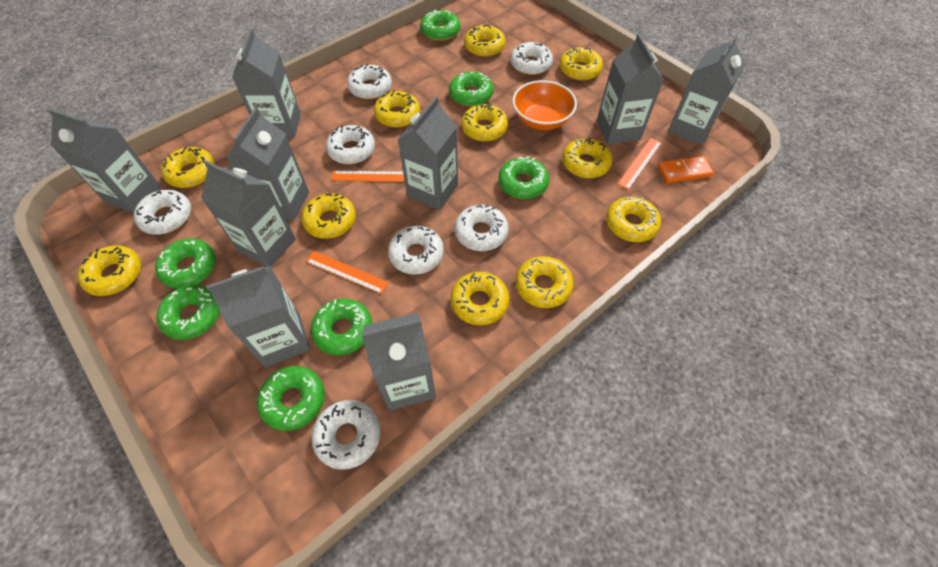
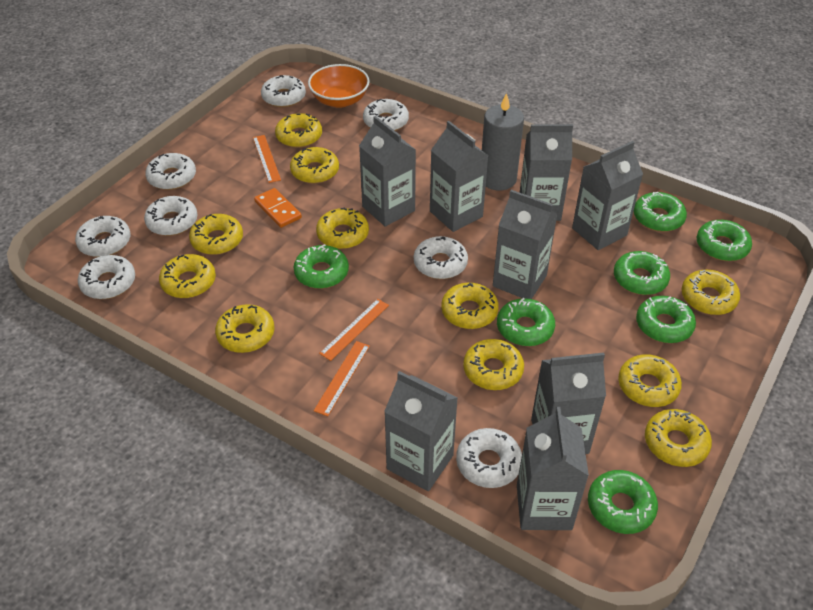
grey candle: 0 -> 1
grey carton: 9 -> 8
white donut: 7 -> 8

